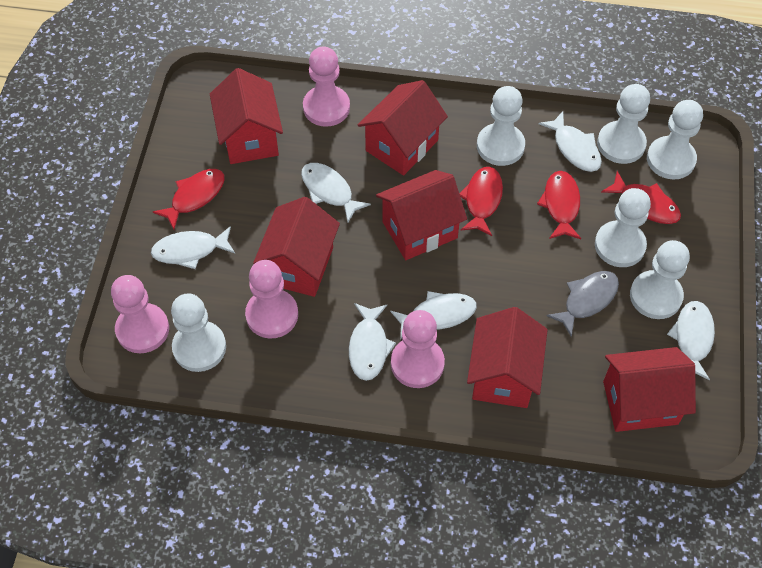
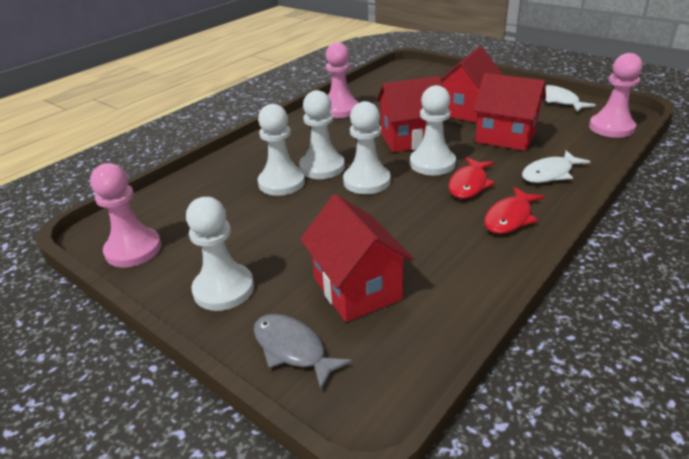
pink pawn: 4 -> 3
red fish: 4 -> 2
red house: 6 -> 4
white fish: 6 -> 2
white pawn: 6 -> 5

